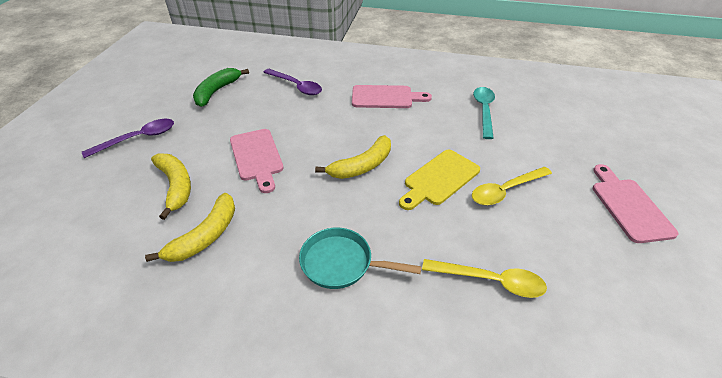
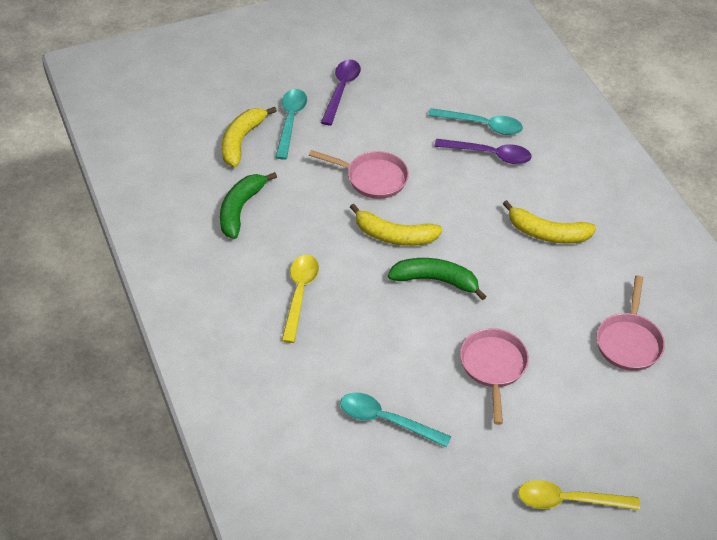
green banana: 1 -> 2
pink cutting board: 3 -> 0
pink pan: 0 -> 3
turquoise pan: 1 -> 0
turquoise spoon: 1 -> 3
yellow cutting board: 1 -> 0

